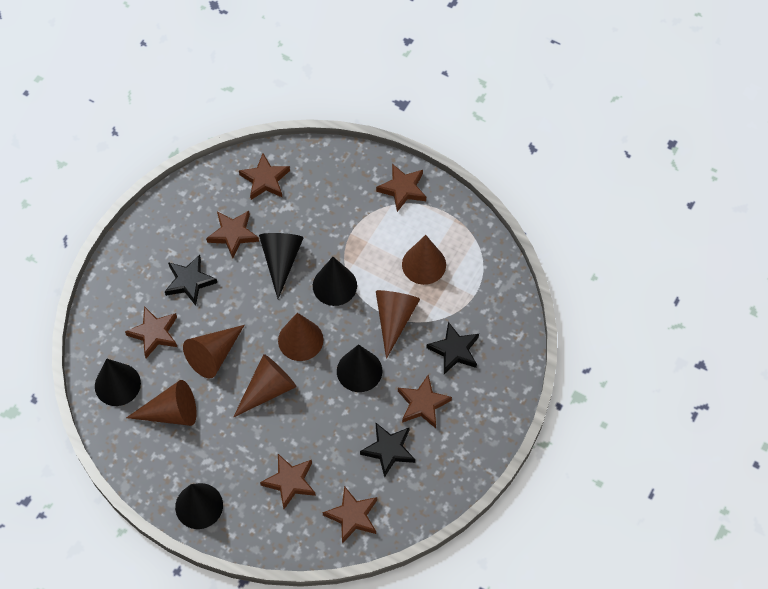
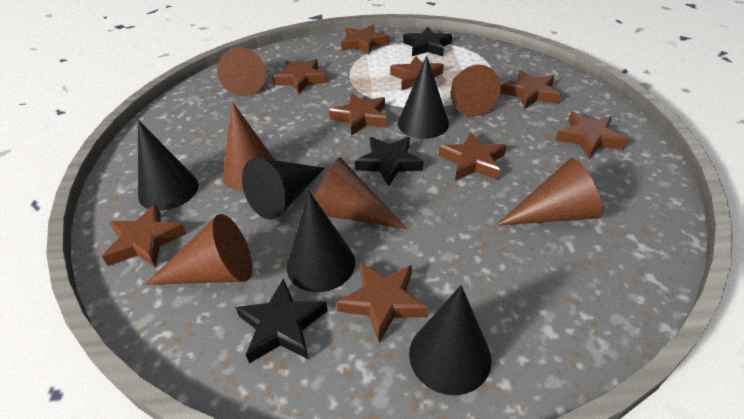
brown star: 7 -> 9

